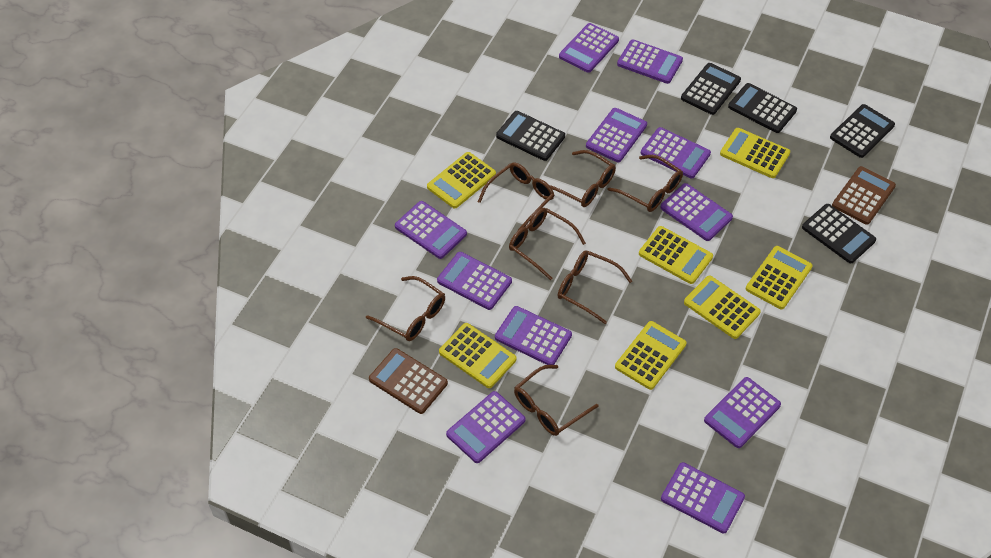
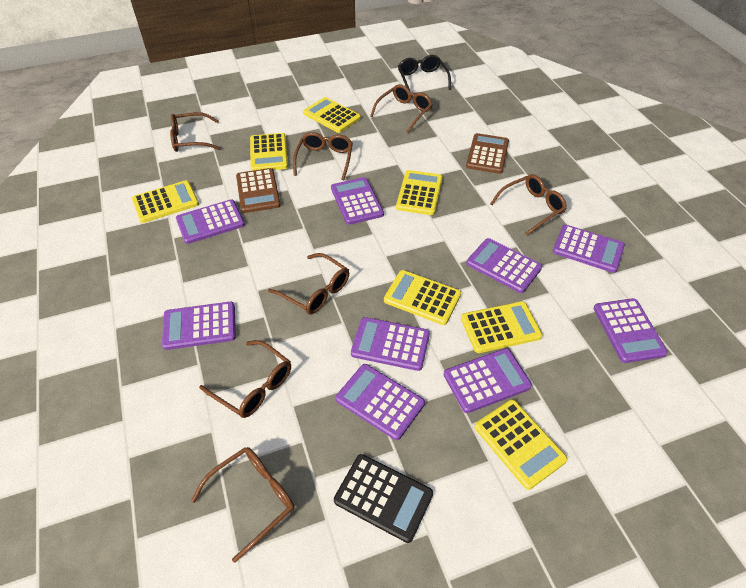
black calculator: 5 -> 1
black glasses: 0 -> 1
purple calculator: 11 -> 9

